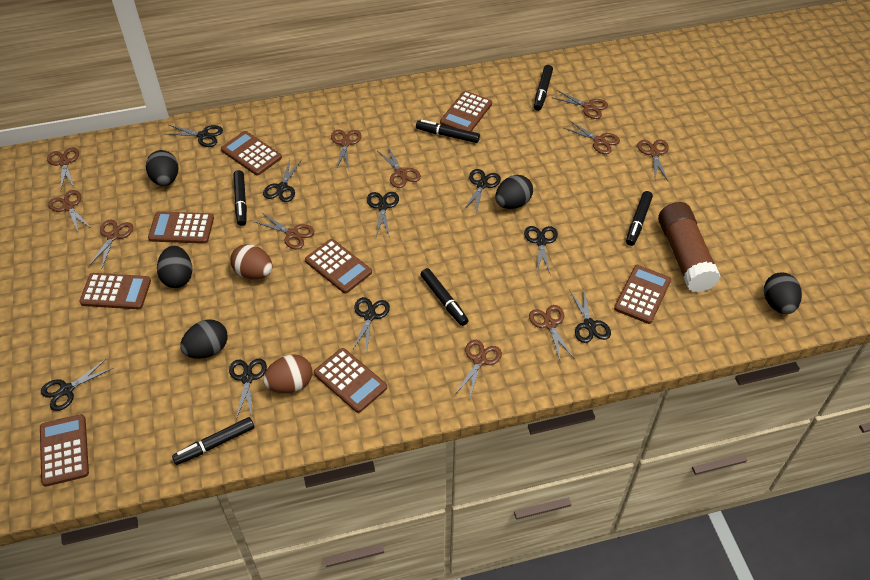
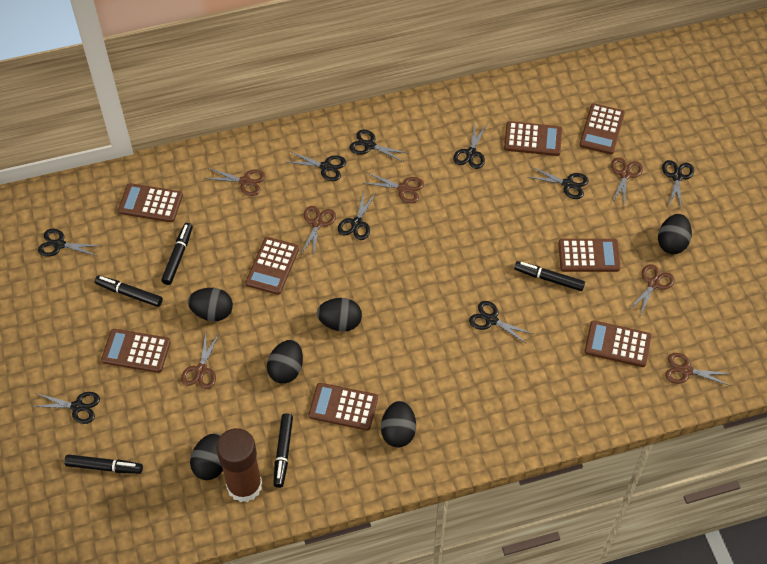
black egg: 5 -> 6
black marker: 6 -> 5
brown egg: 2 -> 0
brown scissors: 11 -> 7

